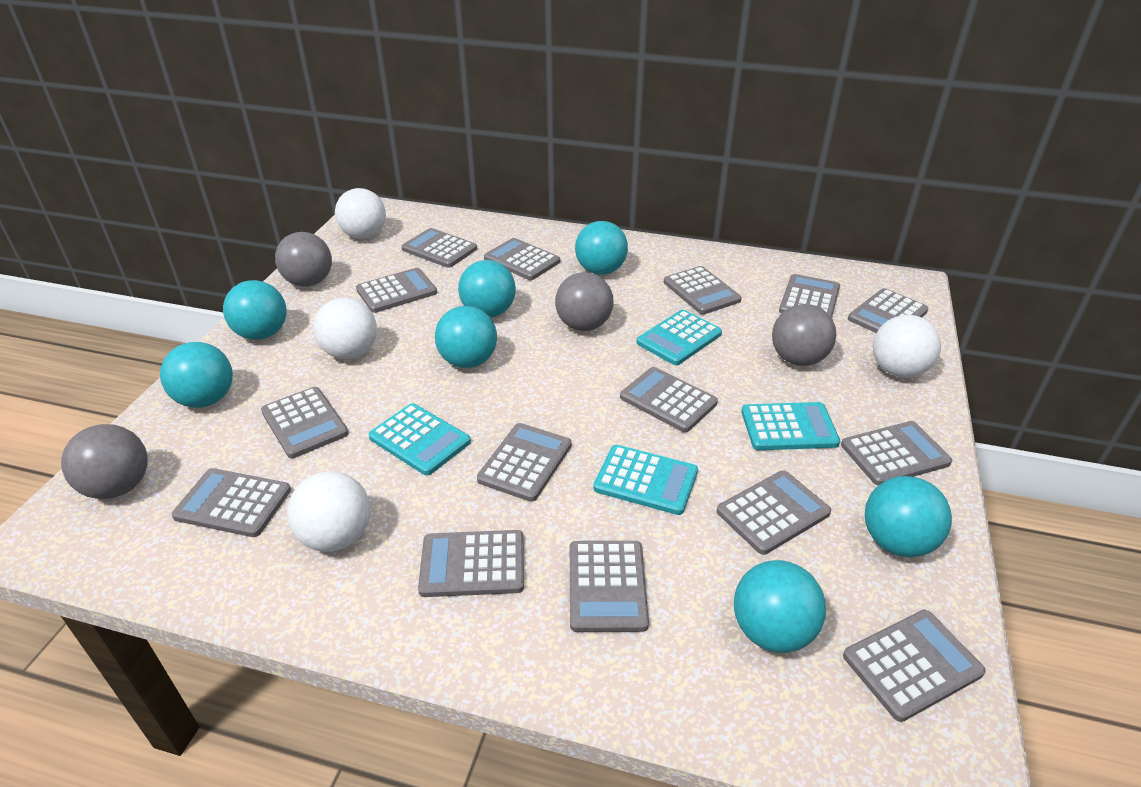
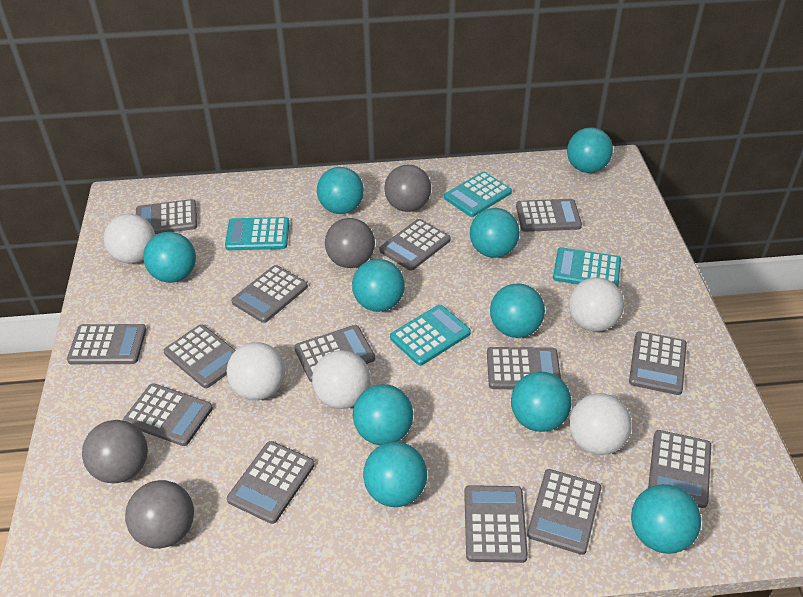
grey calculator: 15 -> 14
turquoise ball: 7 -> 10
white ball: 4 -> 5

